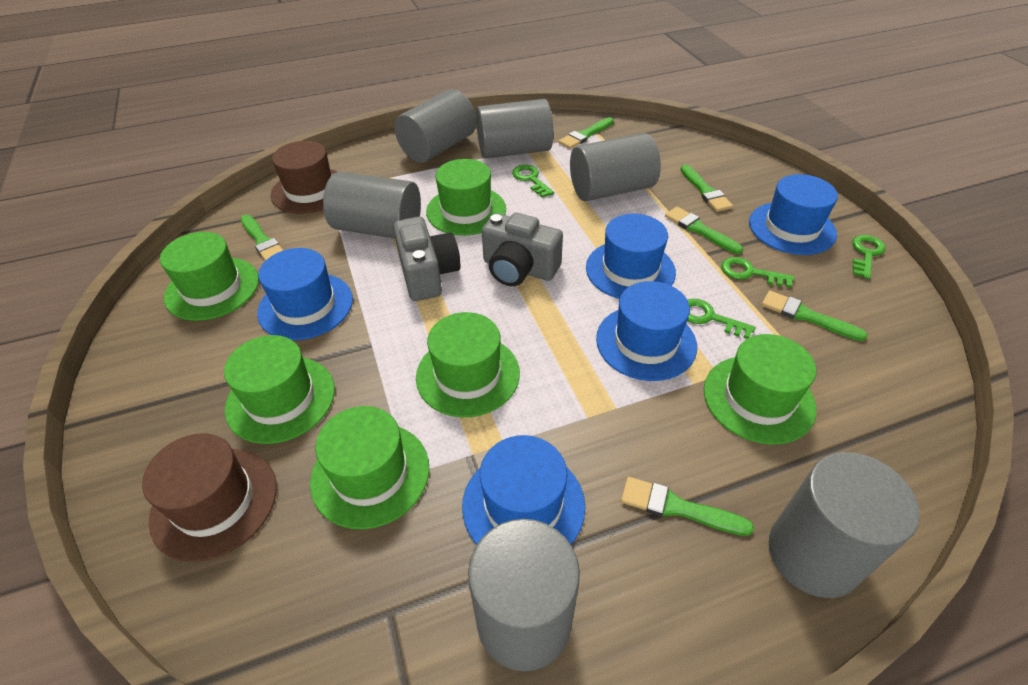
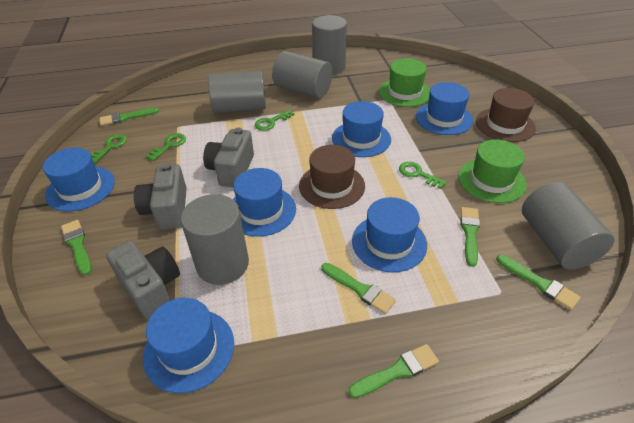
blue hat: 5 -> 6
green hat: 6 -> 2
grey camera: 2 -> 3
grey cylinder: 6 -> 5

